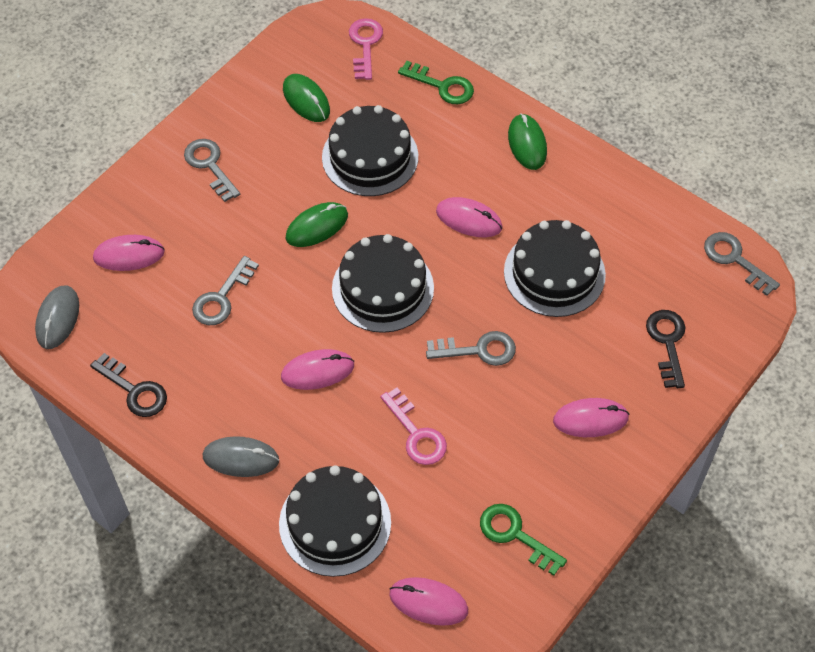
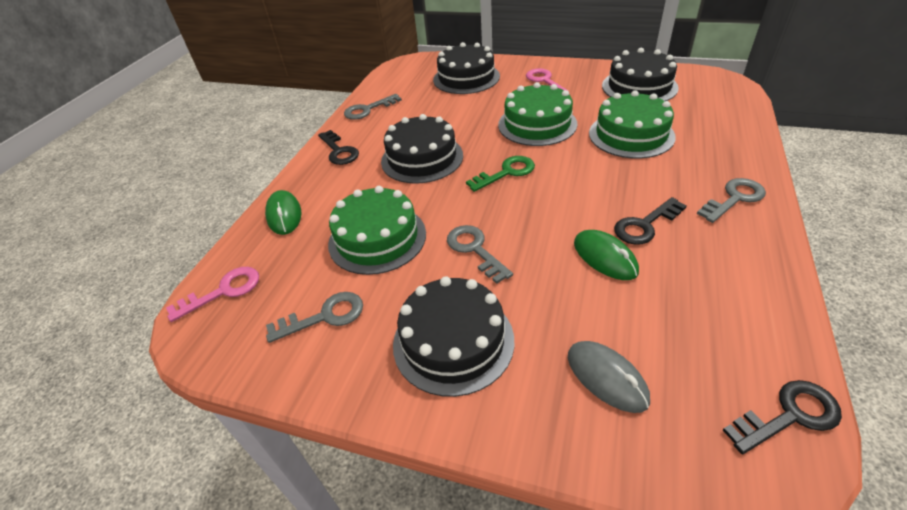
black key: 2 -> 3
green cake: 0 -> 3
green key: 2 -> 1
green mouse: 3 -> 2
grey mouse: 2 -> 1
pink mouse: 5 -> 0

